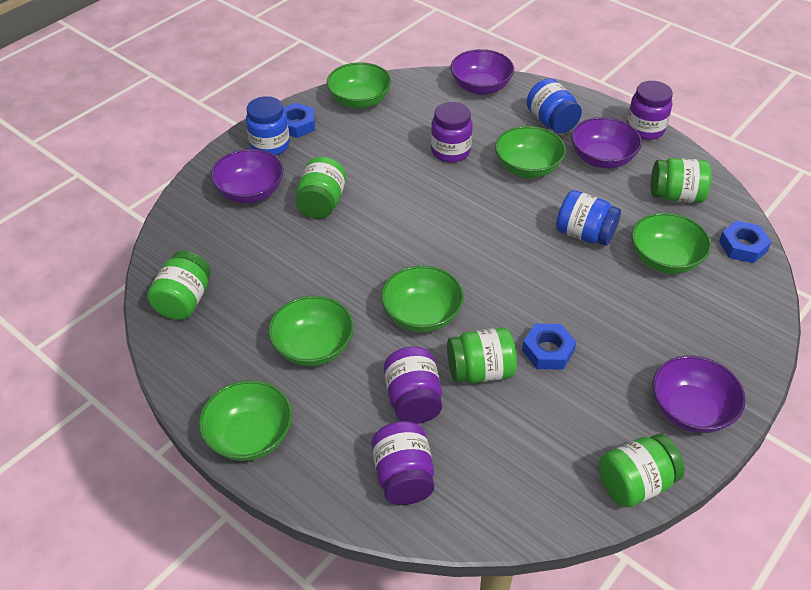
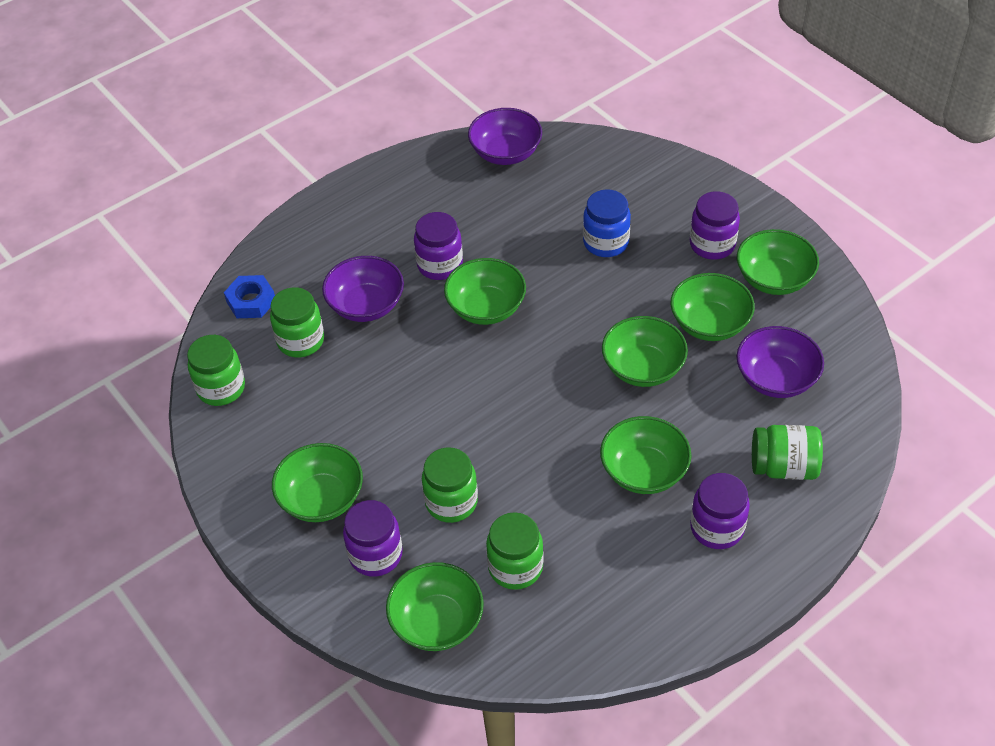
blue jar: 3 -> 1
blue nut: 3 -> 1
green bowl: 6 -> 7
purple bowl: 4 -> 3

